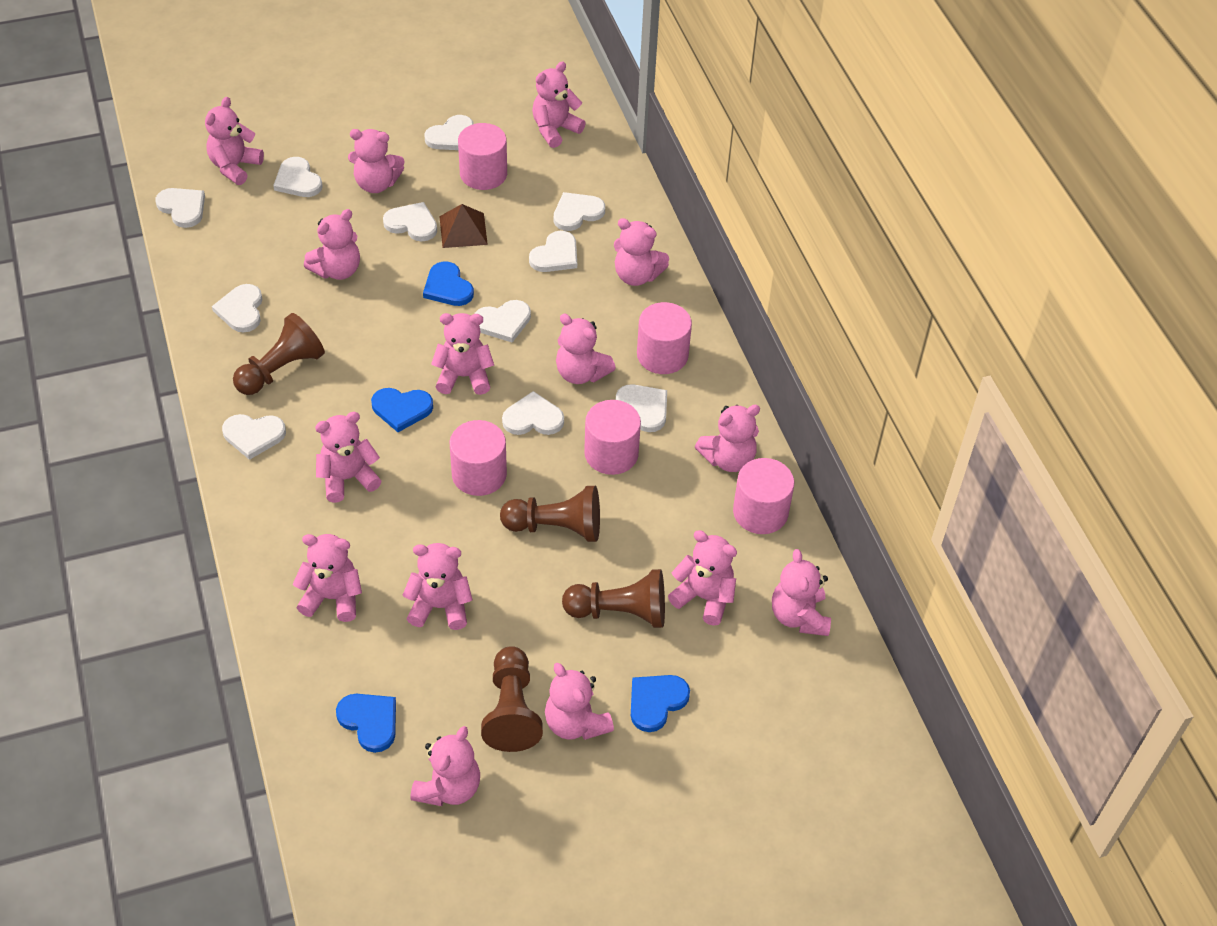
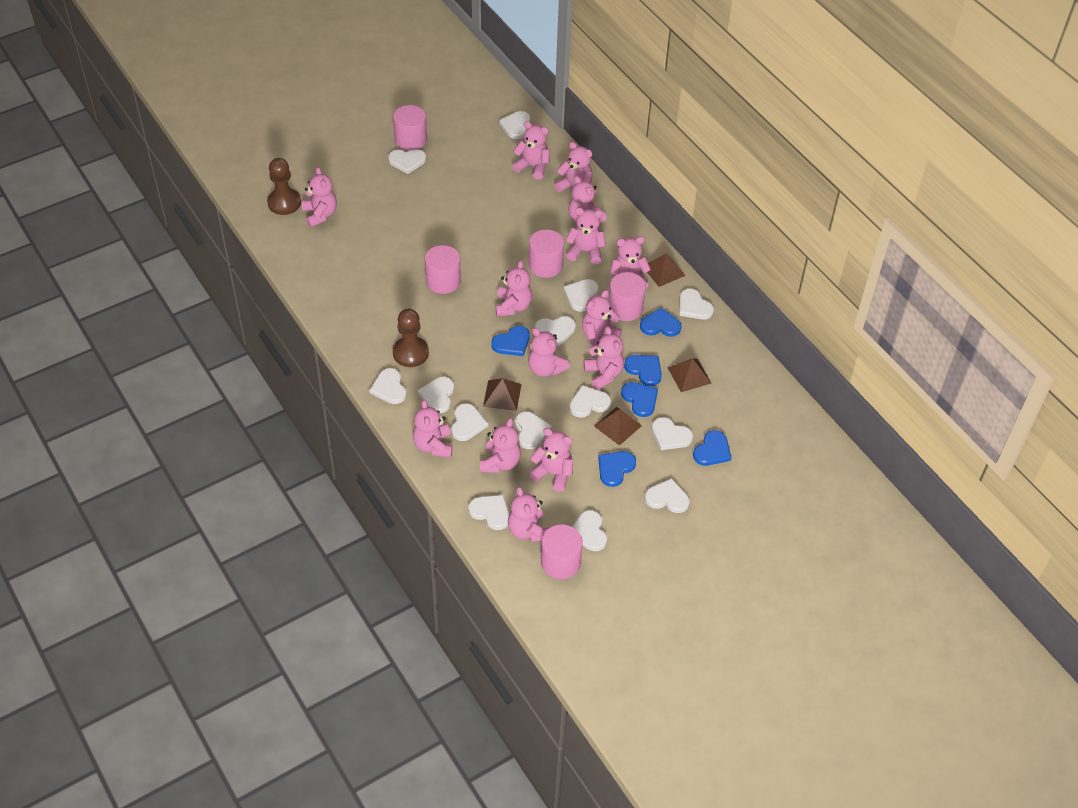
blue heart: 4 -> 6
brown pawn: 4 -> 2
brown pyramid: 1 -> 4
pink teddy bear: 15 -> 14
white heart: 11 -> 14

